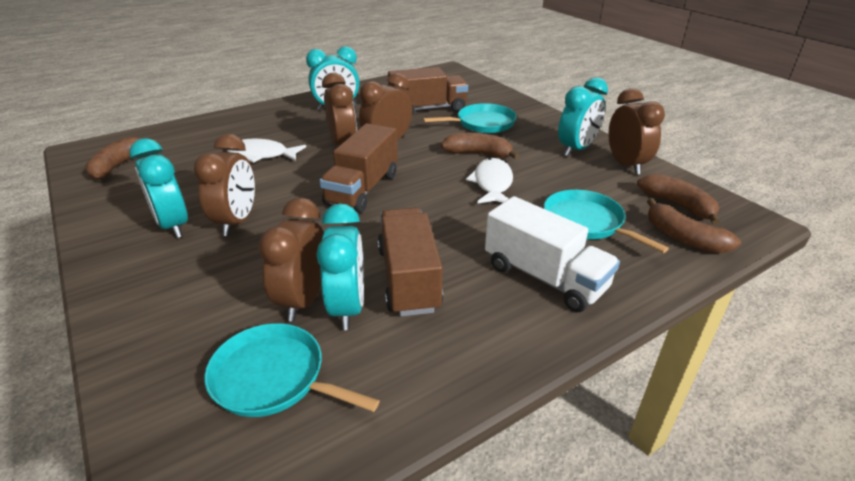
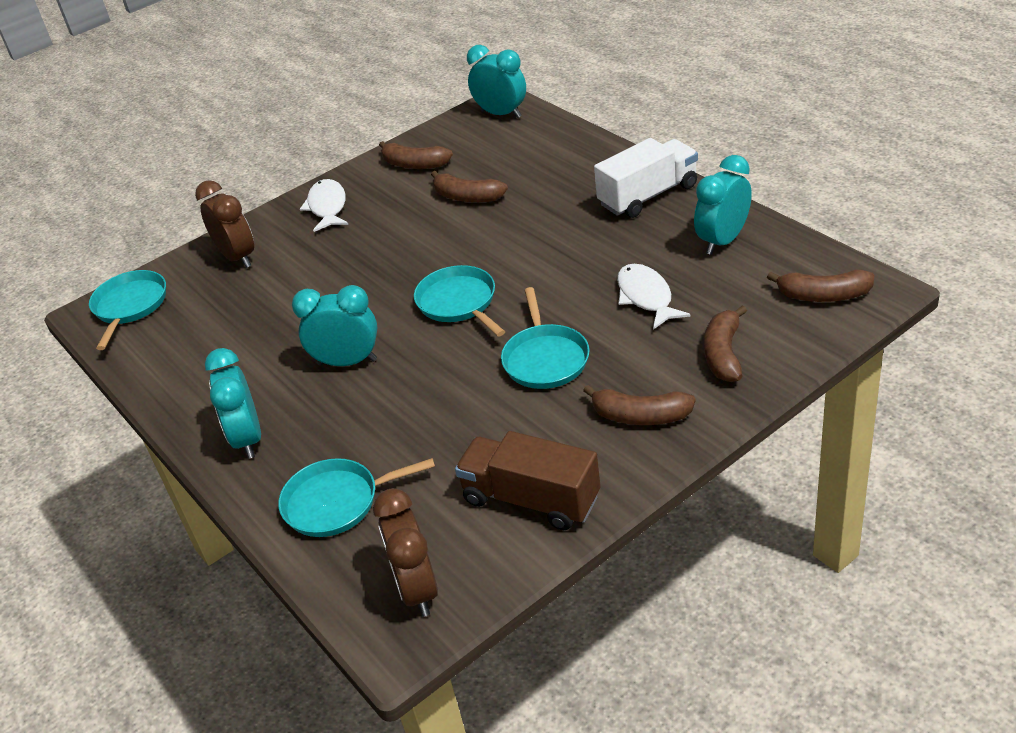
brown banana: 4 -> 5
brown clock: 5 -> 2
brown truck: 3 -> 1
turquoise pan: 3 -> 4

